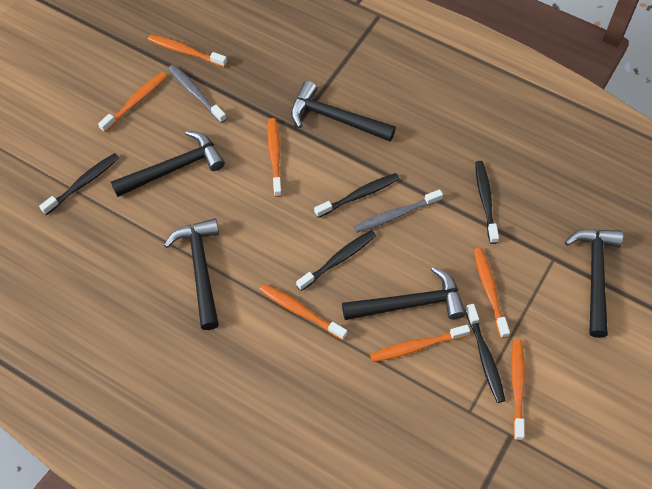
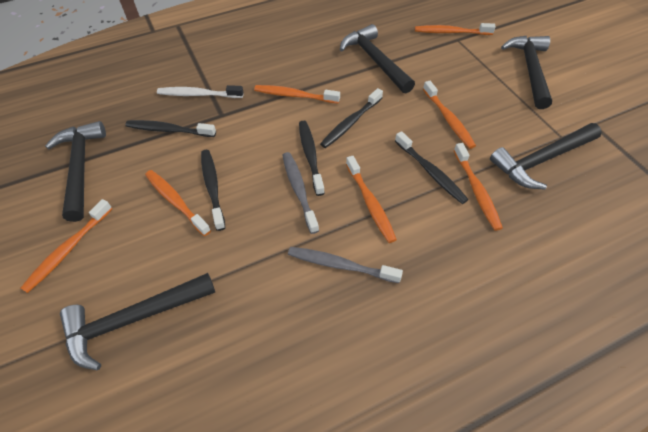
white toothbrush: 0 -> 1

